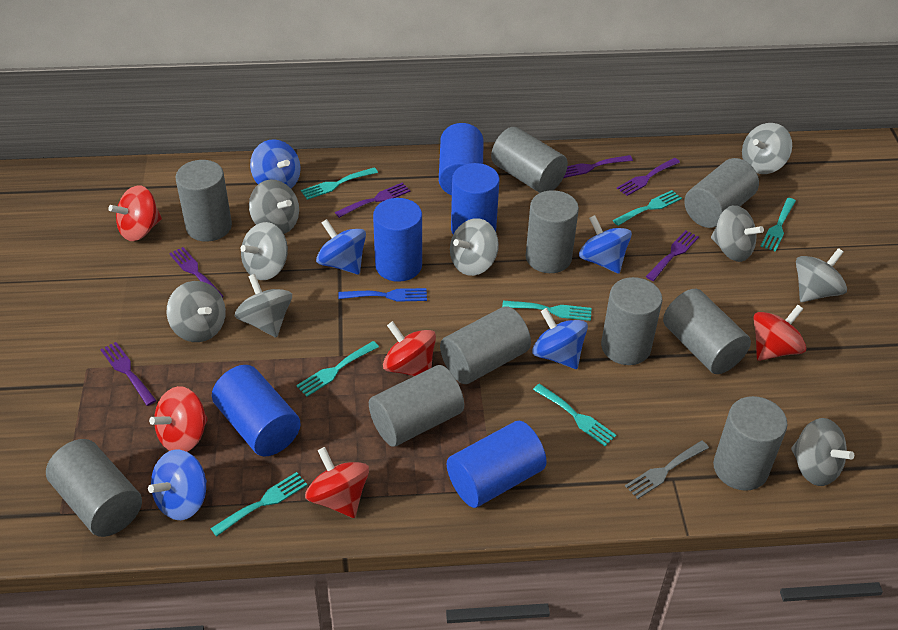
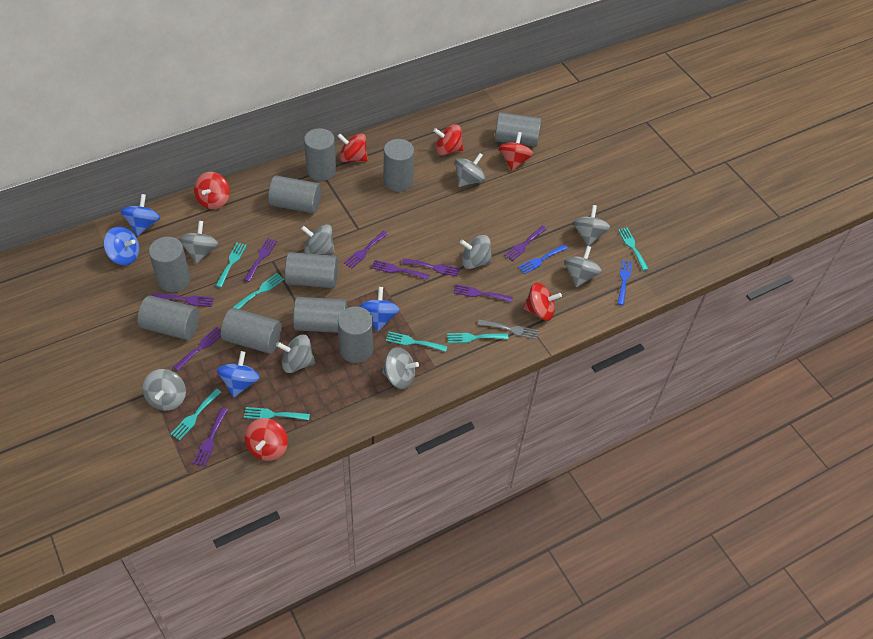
blue cylinder: 5 -> 0
blue fork: 1 -> 2
blue spinning top: 5 -> 4
purple fork: 6 -> 9
red spinning top: 5 -> 6

